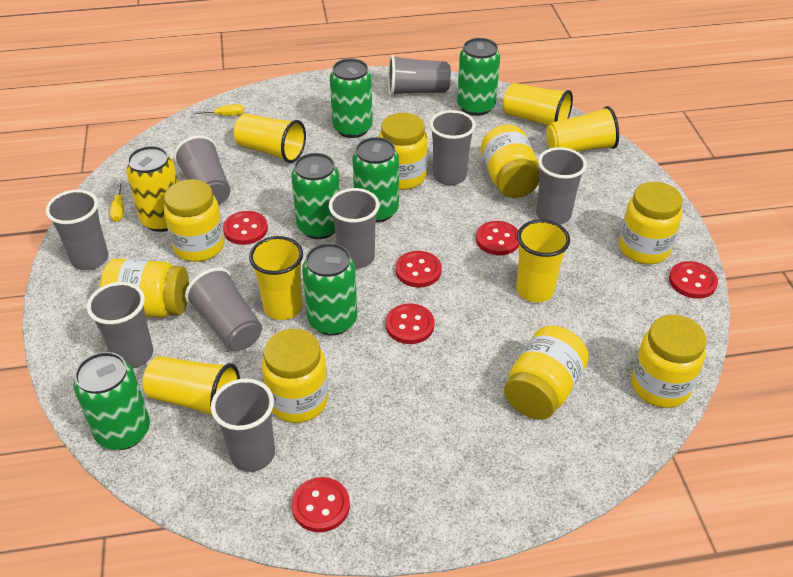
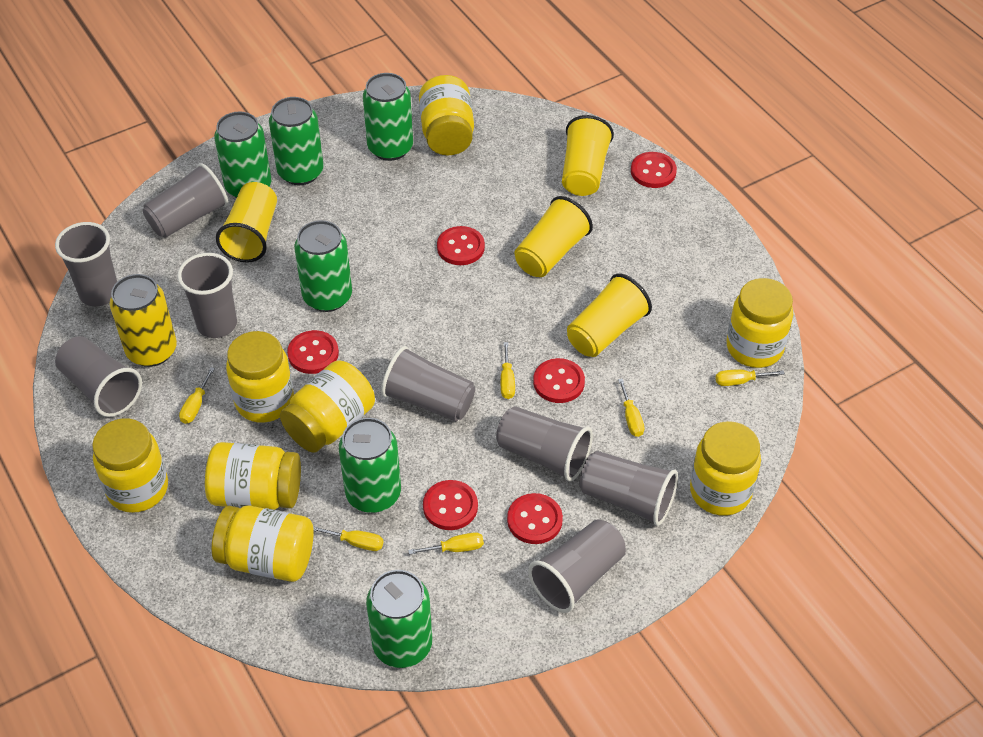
grey cup: 9 -> 8
yellow cup: 6 -> 4
yellow screwdriver: 2 -> 6

